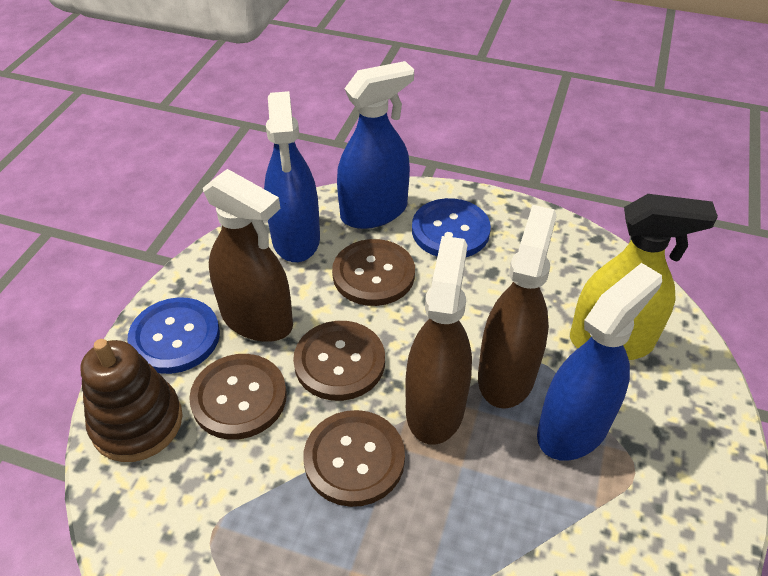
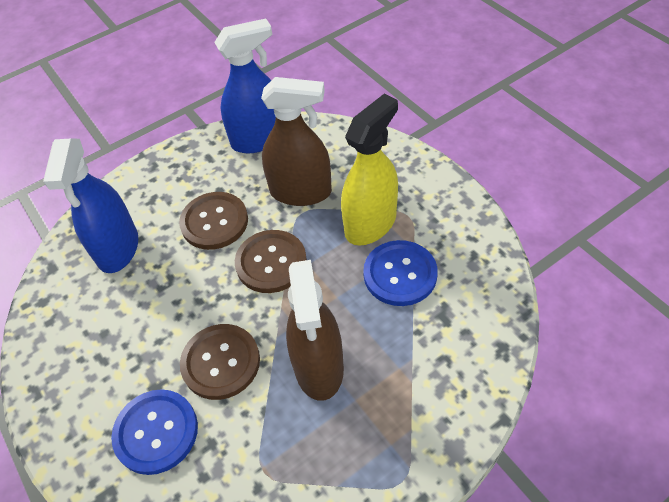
blue spray bottle: 3 -> 2
brown button: 4 -> 3
brown spray bottle: 3 -> 2
brown stacking toy: 1 -> 0

